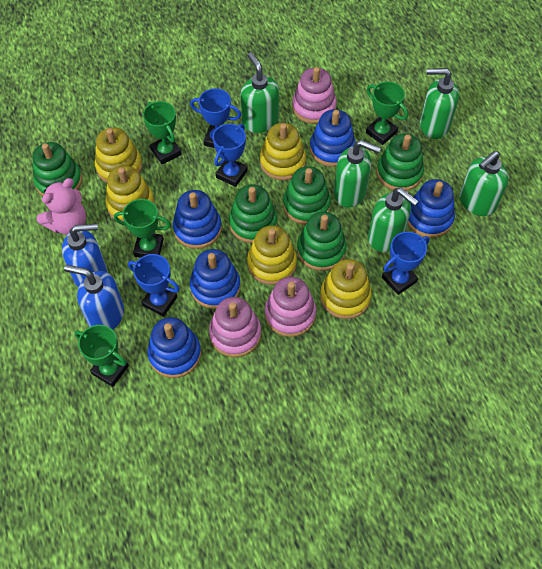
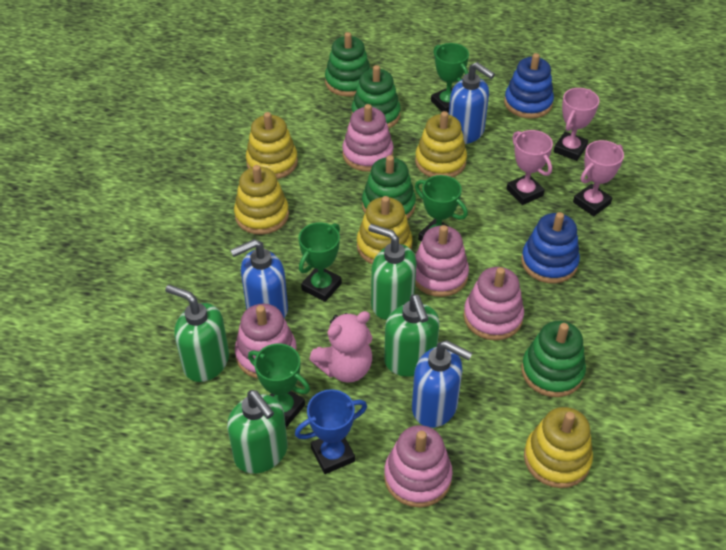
blue soap dispenser: 2 -> 3
blue stacking toy: 5 -> 2
blue trophy: 4 -> 1
green soap dispenser: 5 -> 4
green stacking toy: 5 -> 4
pink stacking toy: 3 -> 5
pink trophy: 0 -> 3

